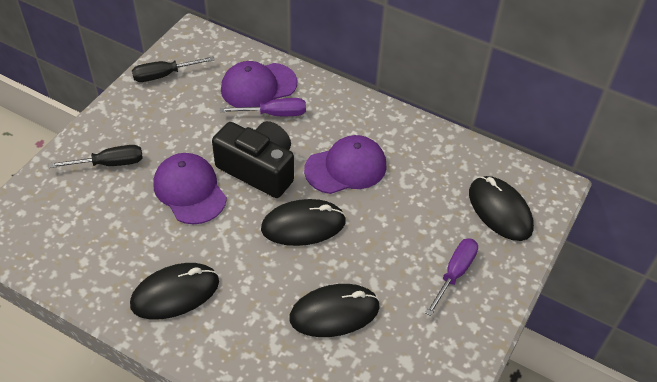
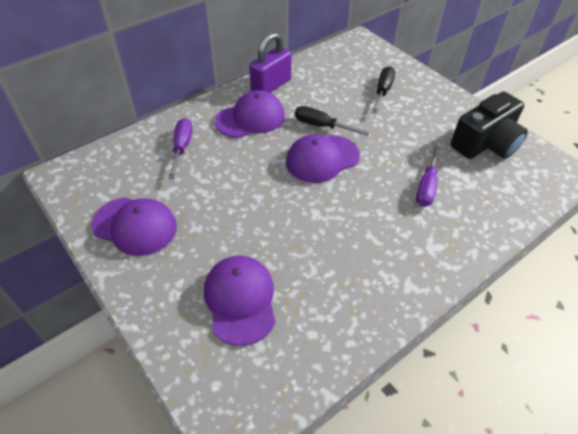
black mouse: 4 -> 0
purple cap: 3 -> 4
purple padlock: 0 -> 1

